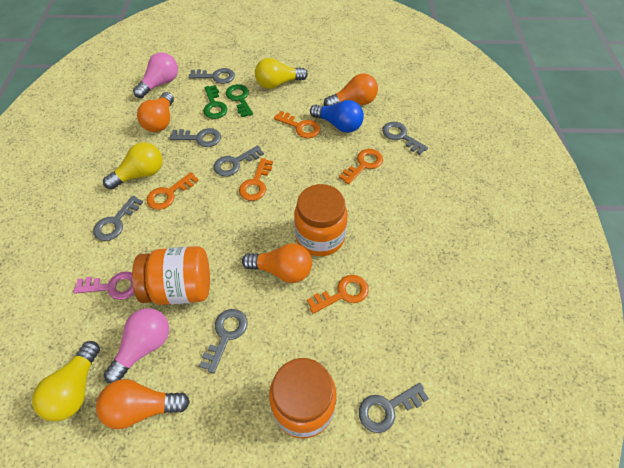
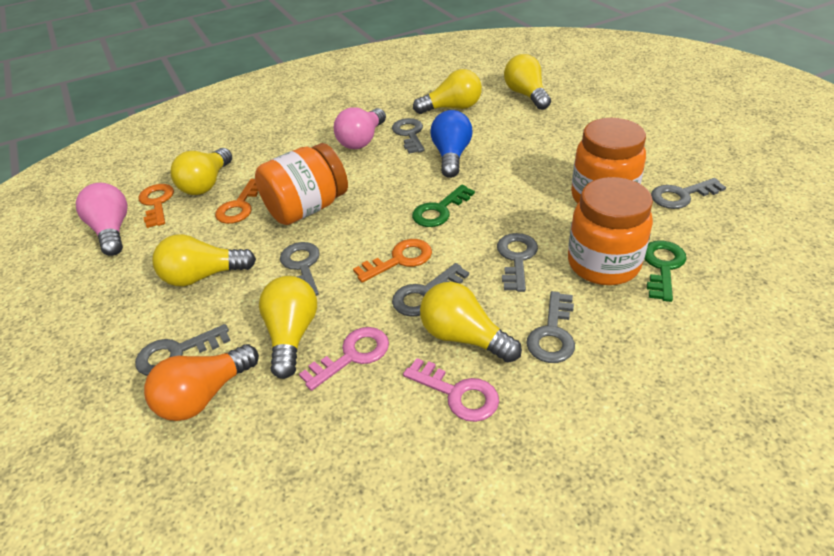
orange key: 5 -> 3
orange light bulb: 4 -> 1
pink key: 1 -> 2
yellow light bulb: 3 -> 6

